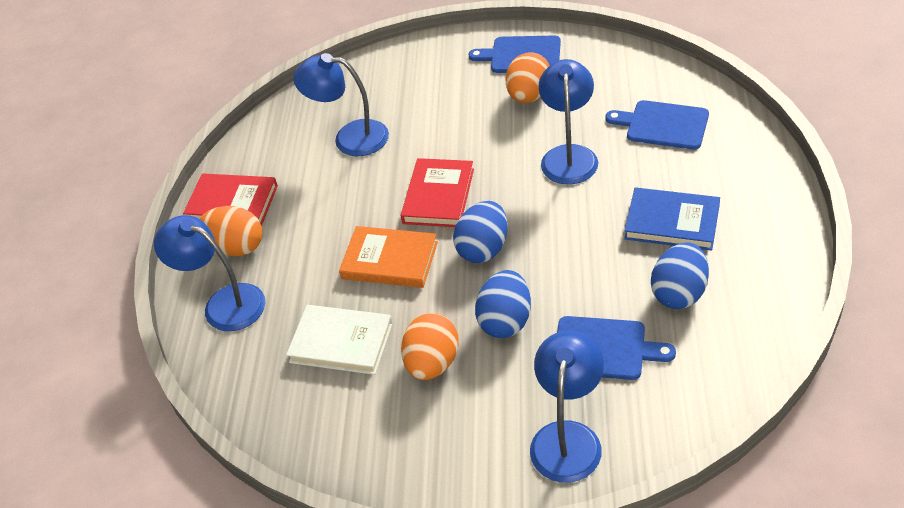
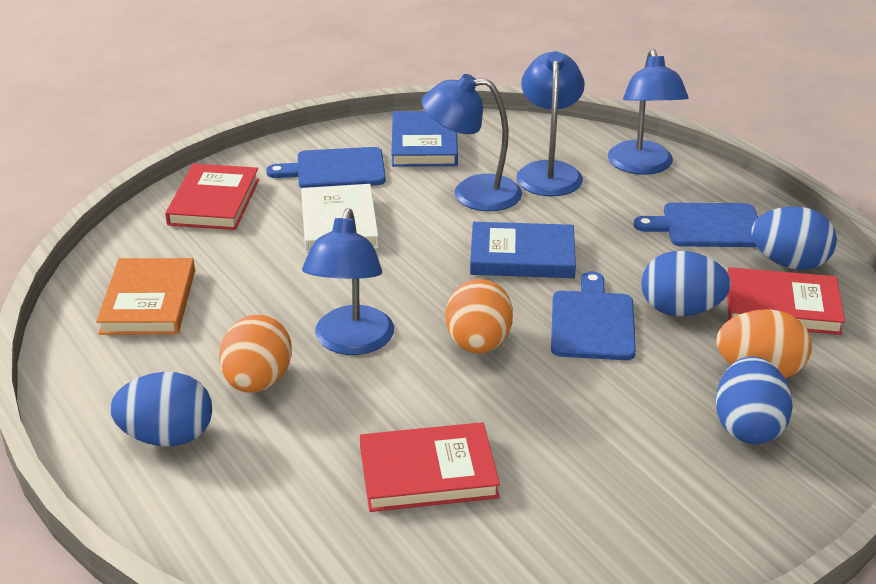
blue book: 1 -> 2
blue egg: 3 -> 4
red book: 2 -> 3

